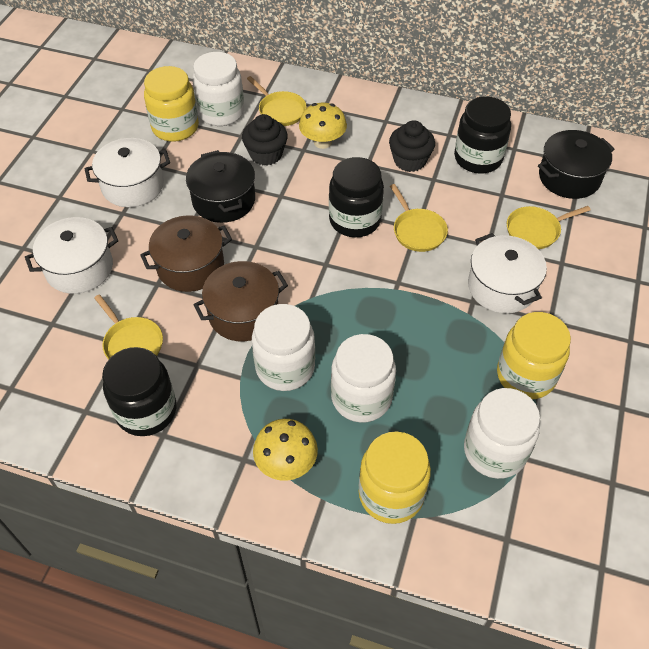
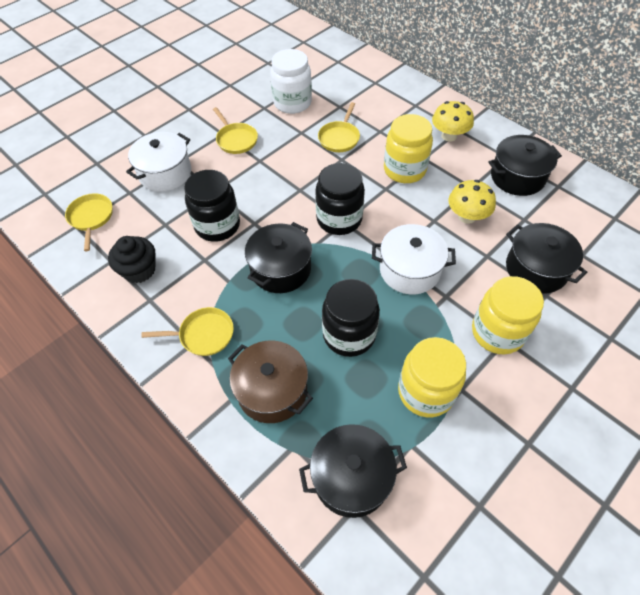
black cupcake: 2 -> 1
black pot: 2 -> 4
brown pot: 2 -> 1
white jar: 4 -> 1
white pot: 3 -> 2

